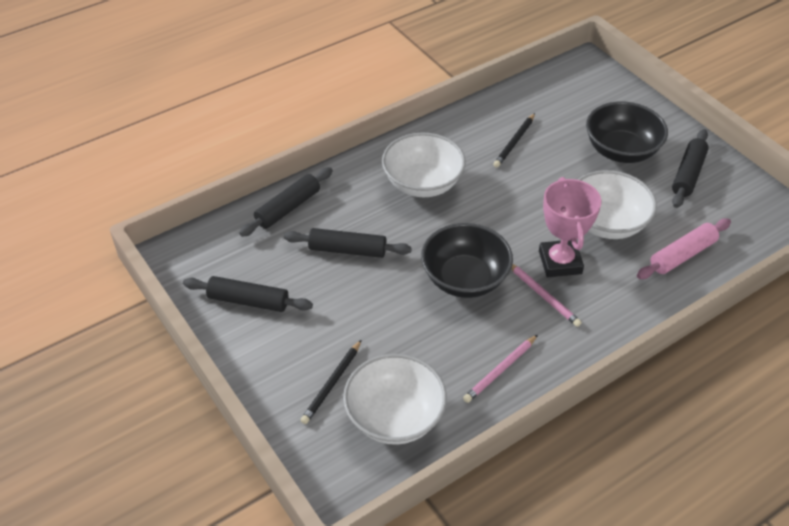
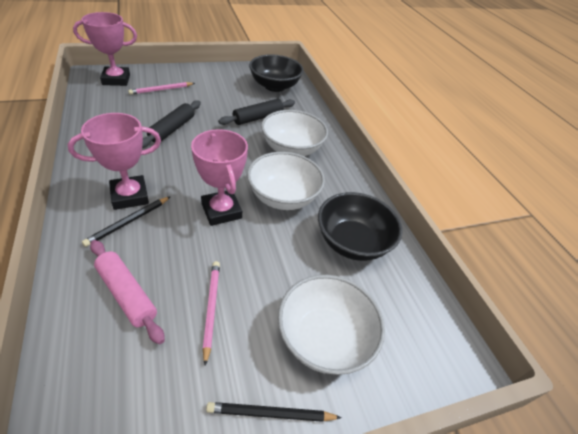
black rolling pin: 4 -> 2
pink trophy: 1 -> 3

